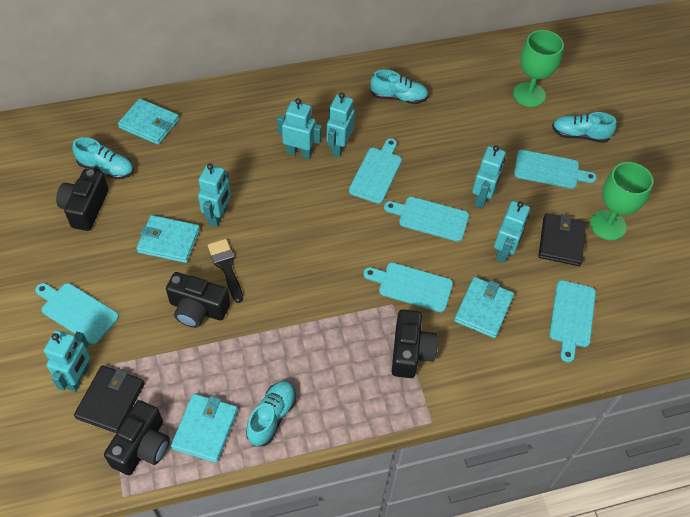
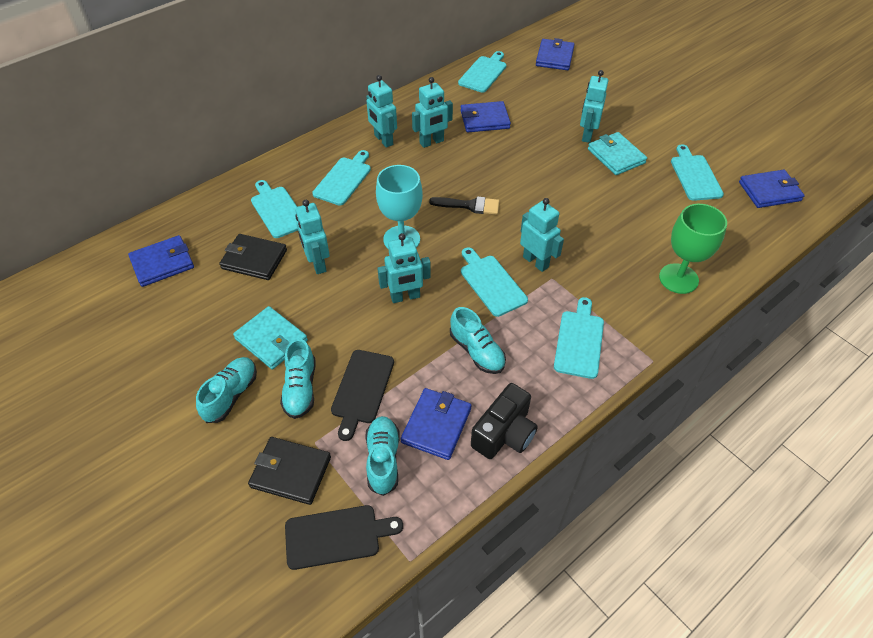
black camera: 4 -> 1
black cutting board: 0 -> 2
blue wallet: 0 -> 5
green goblet: 2 -> 1
turquoise goblet: 0 -> 1
turquoise wallet: 4 -> 2

